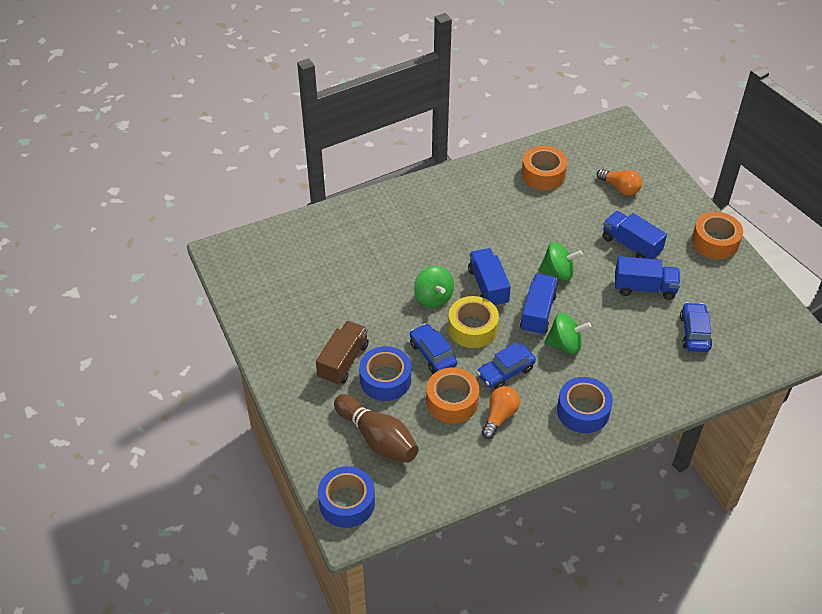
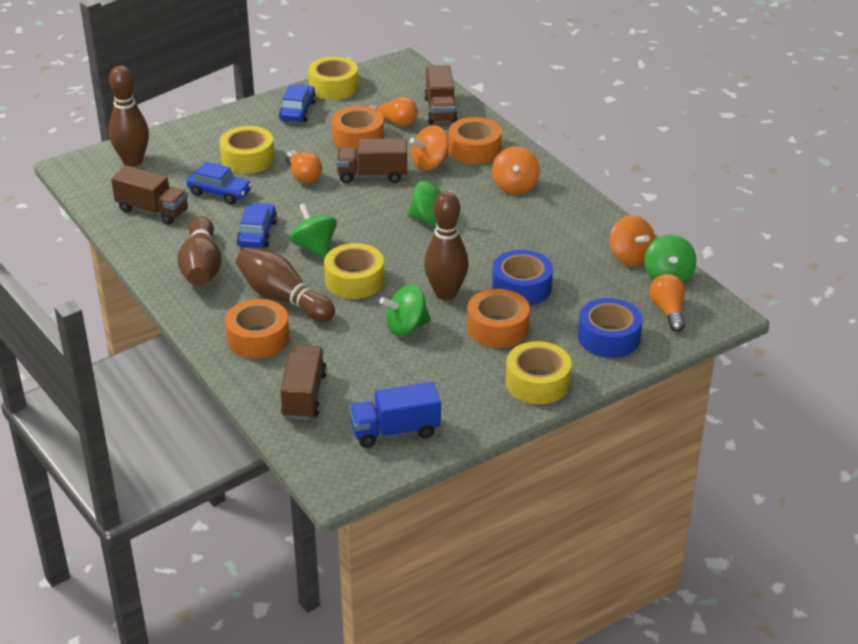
blue tape: 3 -> 2
blue truck: 4 -> 1
brown bowling pin: 1 -> 4
brown truck: 1 -> 4
green spinning top: 3 -> 4
orange light bulb: 2 -> 3
orange spinning top: 0 -> 3
orange tape: 3 -> 4
yellow tape: 1 -> 4

